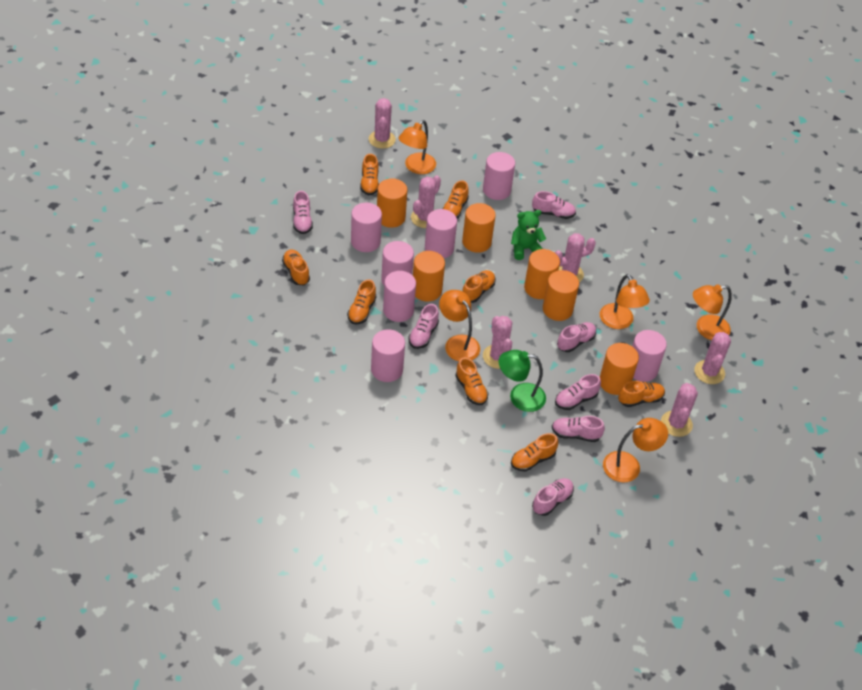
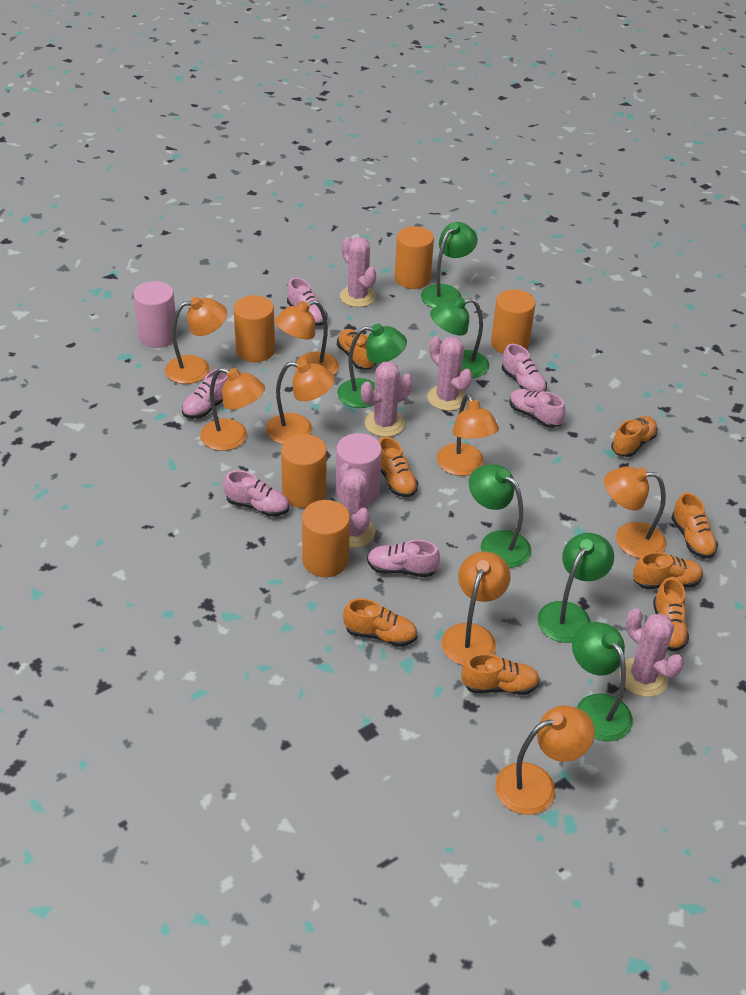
green lamp: 1 -> 6
green teddy bear: 1 -> 0
orange cylinder: 6 -> 5
orange lamp: 5 -> 8
pink cactus: 6 -> 5
pink cylinder: 7 -> 2
pink shoe: 7 -> 6

